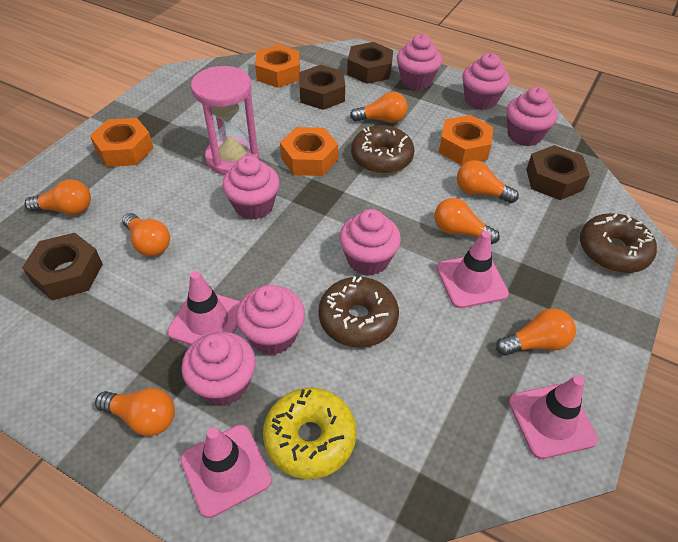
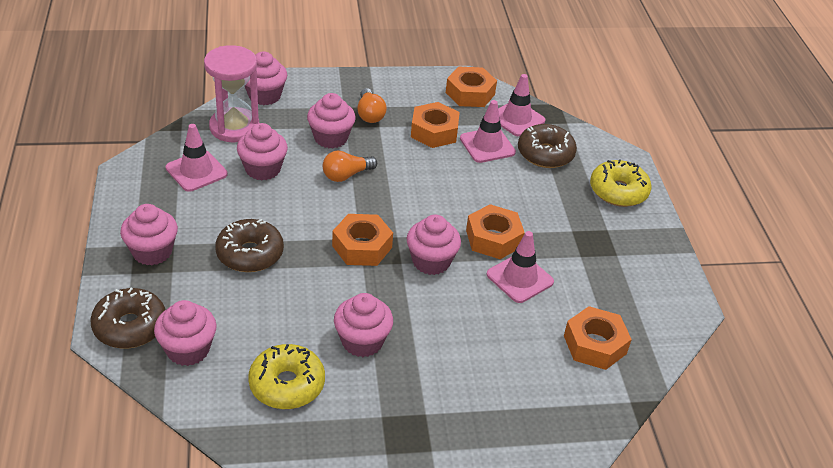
brown nut: 4 -> 0
orange light bulb: 7 -> 2
orange nut: 4 -> 5
yellow donut: 1 -> 2

